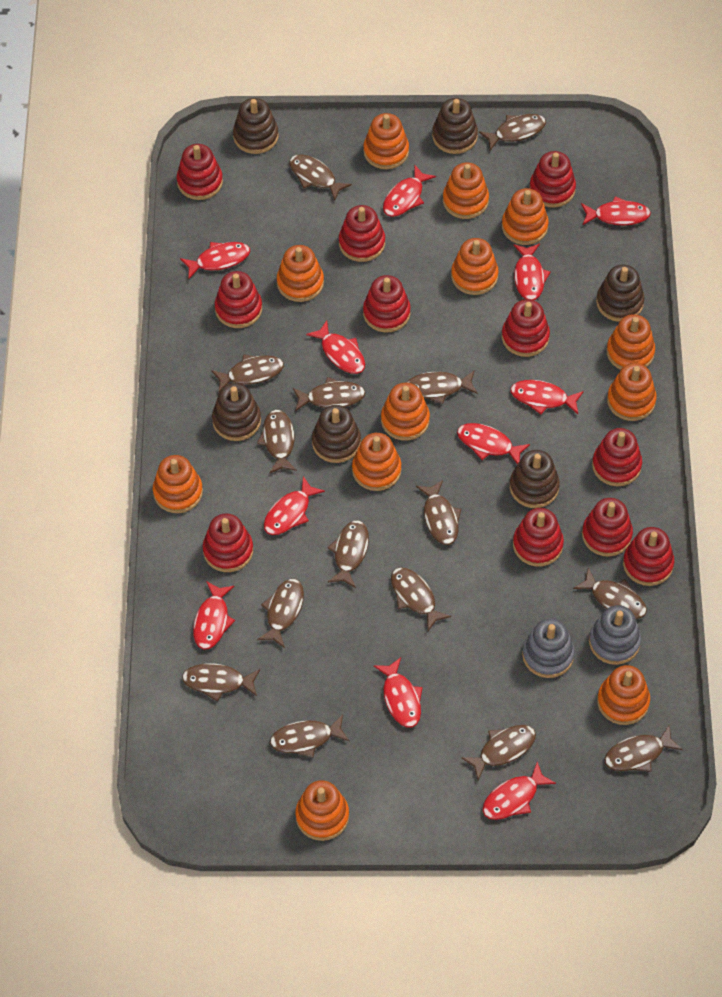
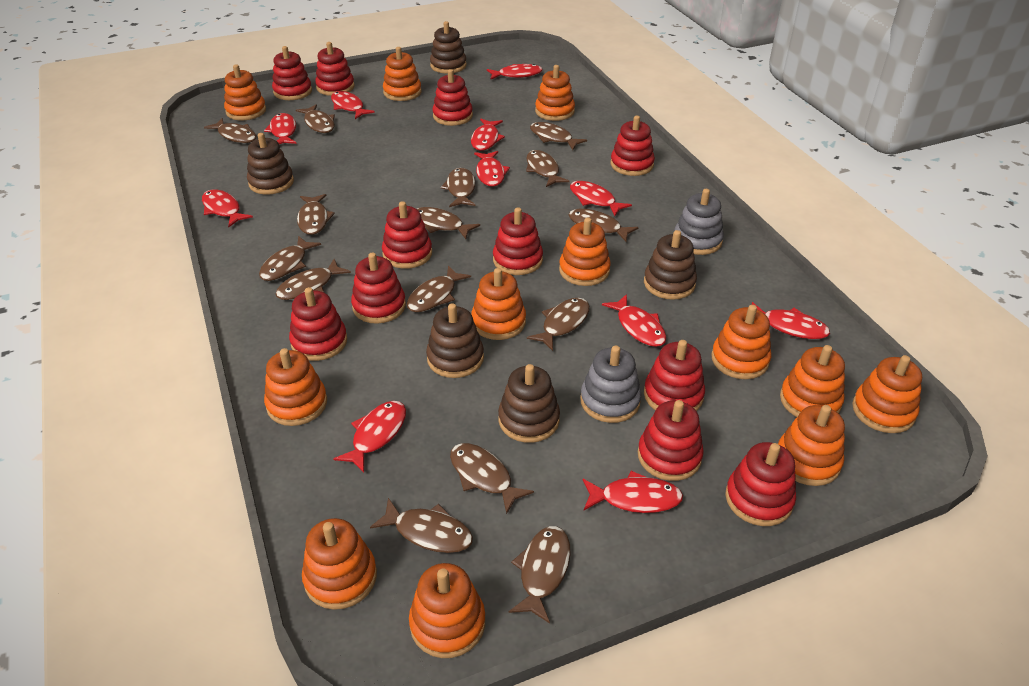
brown stacking toy: 6 -> 5

